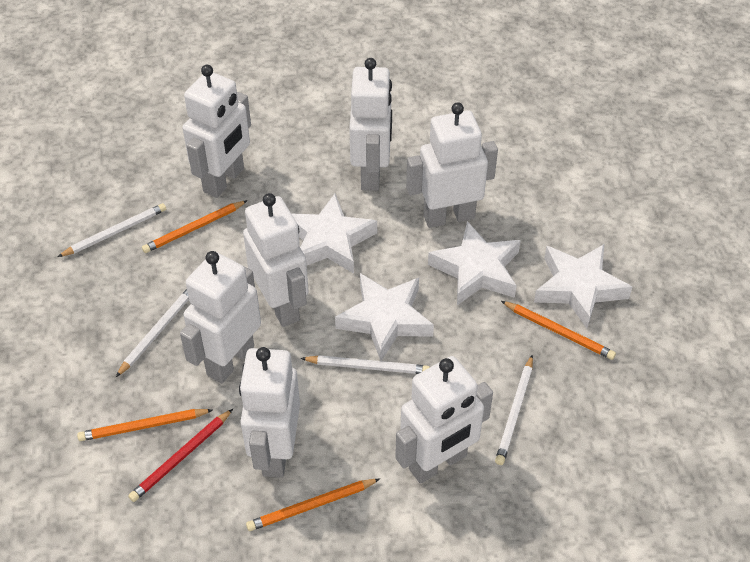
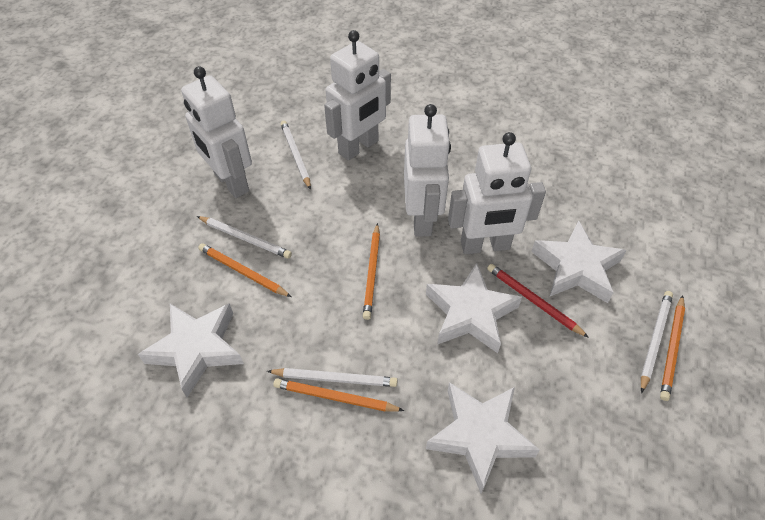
white robot: 7 -> 4

